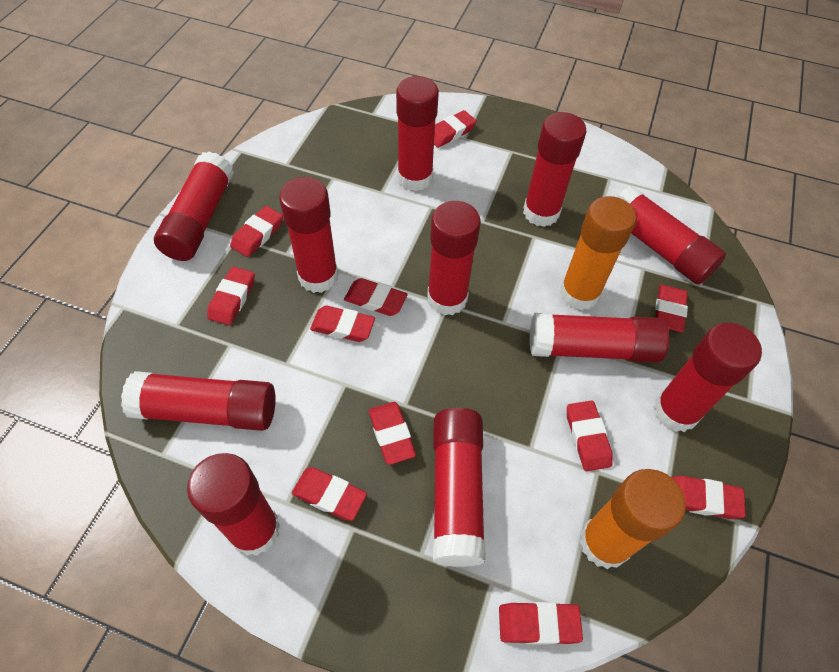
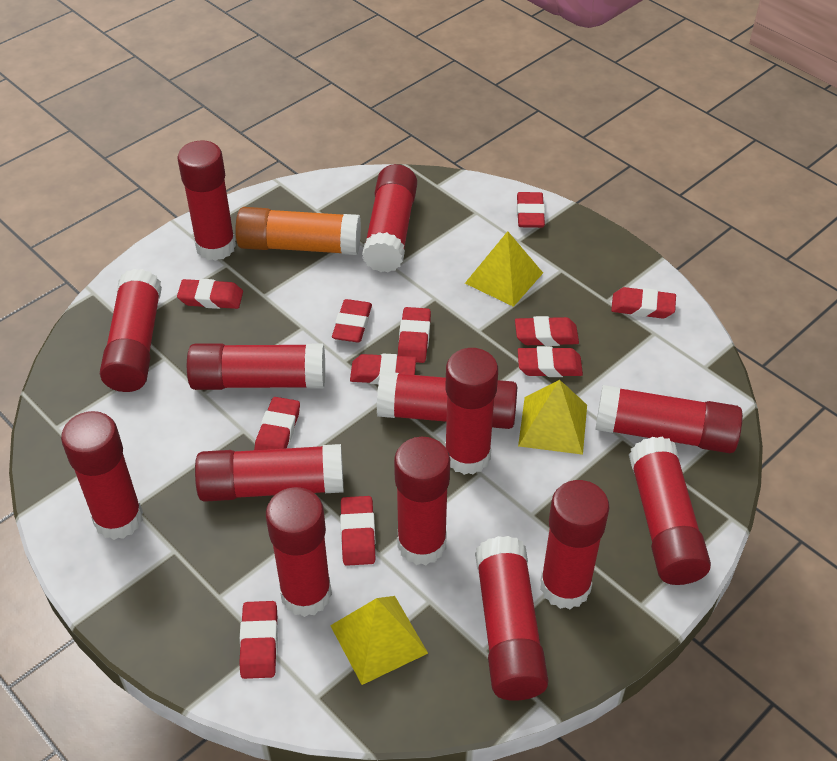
orange glue stick: 2 -> 1
red glue stick: 11 -> 14
yellow pyramid: 0 -> 3

